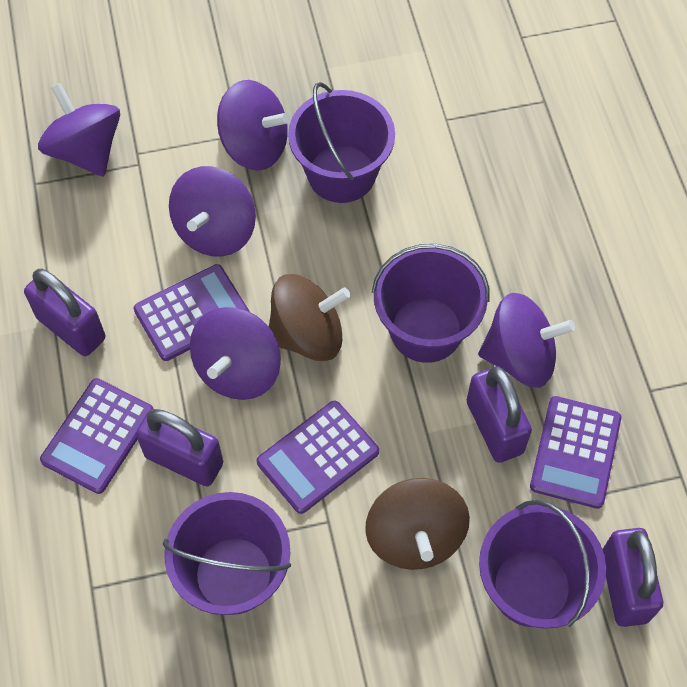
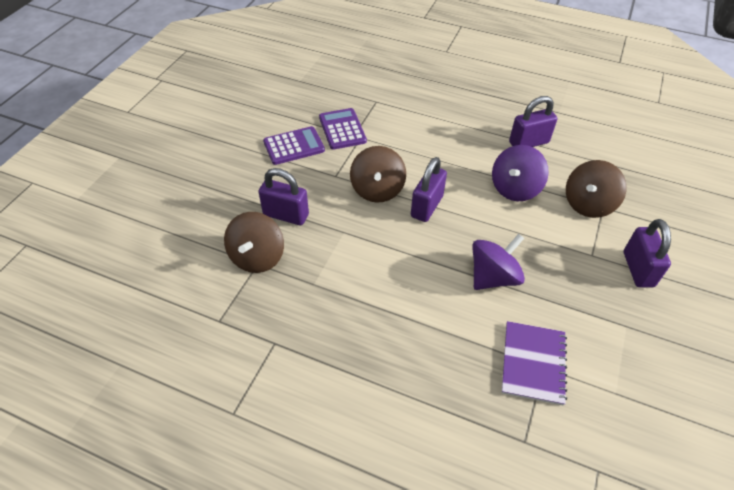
brown spinning top: 2 -> 3
purple bucket: 4 -> 0
purple calculator: 4 -> 2
purple notebook: 0 -> 1
purple spinning top: 5 -> 2

